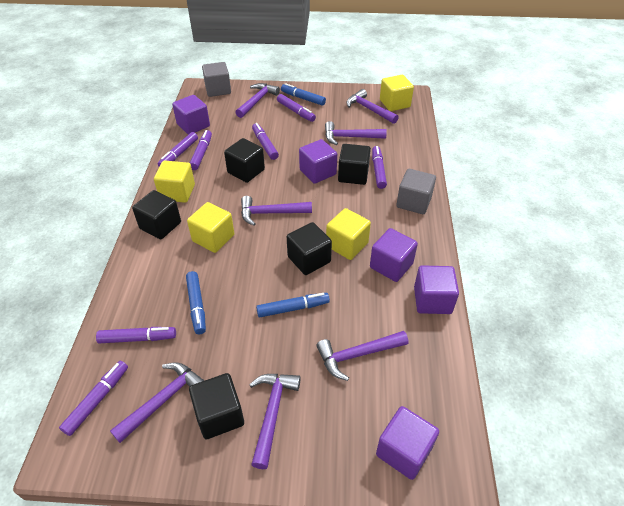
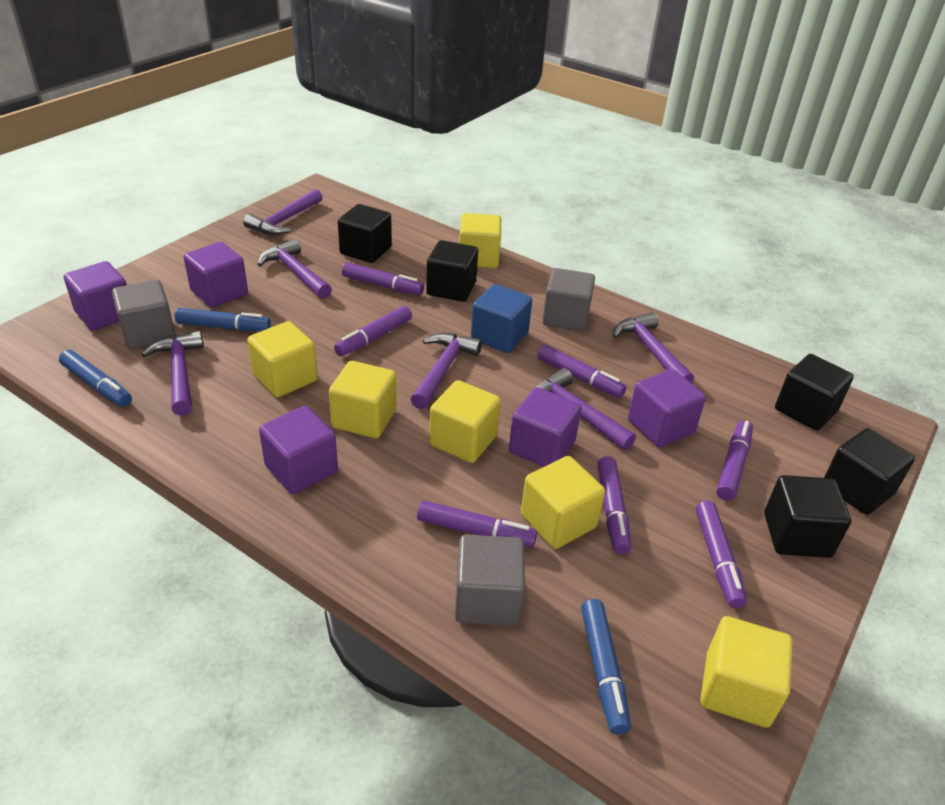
blue cube: 0 -> 1
grey cube: 2 -> 3
purple hammer: 7 -> 6
yellow cube: 4 -> 6

